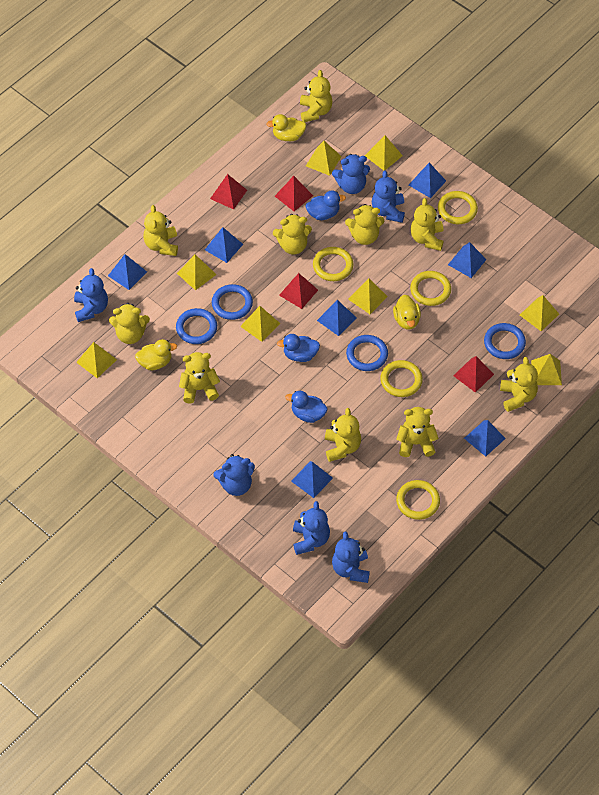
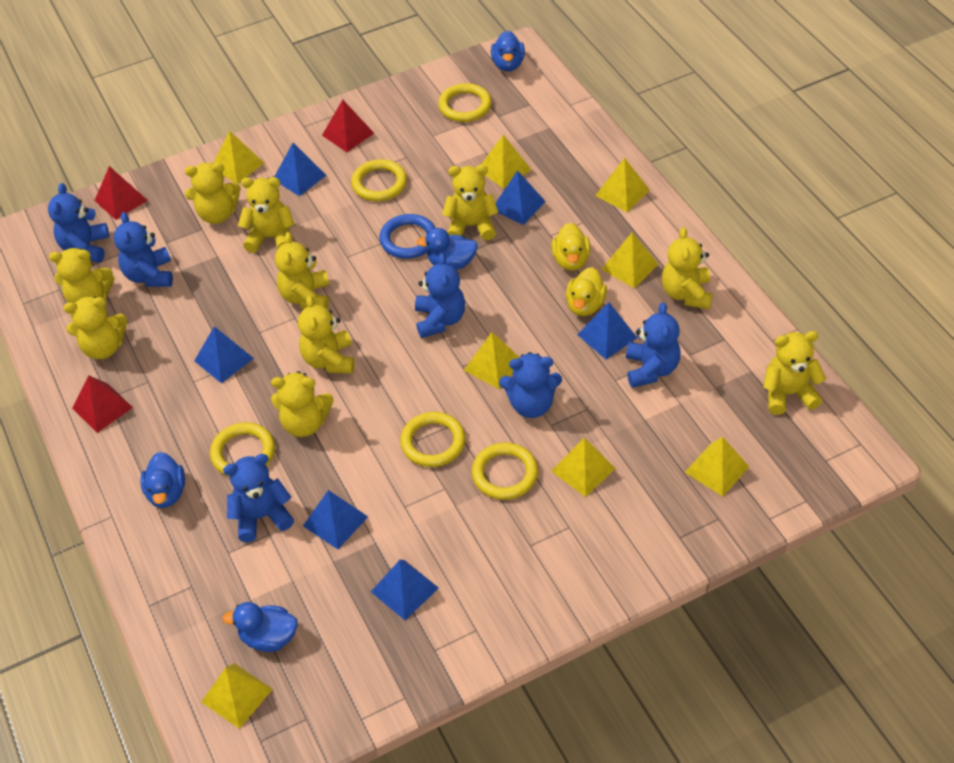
blue duck: 3 -> 4
blue pyramid: 7 -> 6
blue ring: 4 -> 1
red pyramid: 4 -> 3
yellow duck: 3 -> 2

